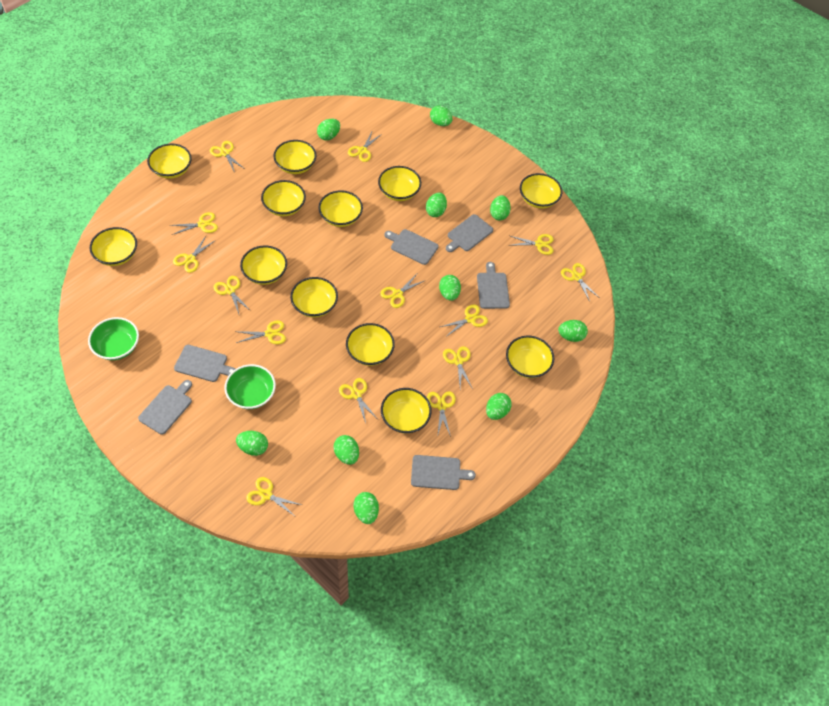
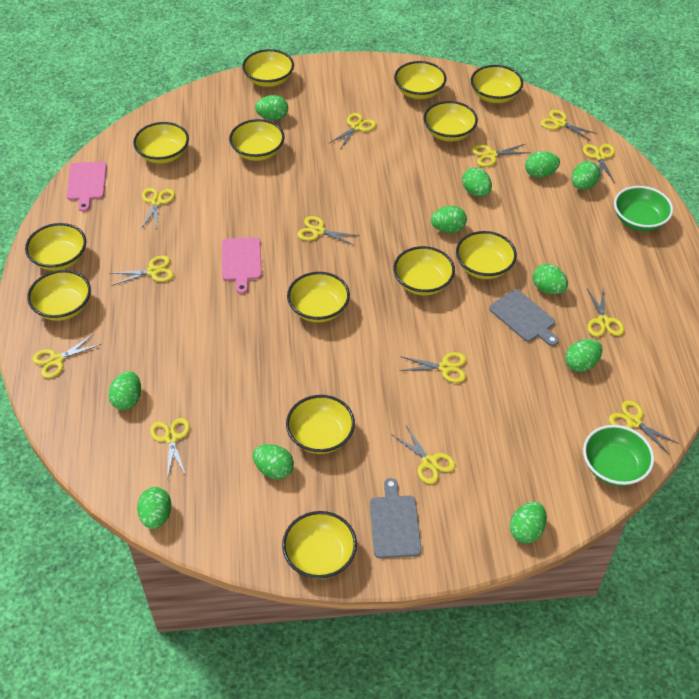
green egg: 10 -> 11
grey cutting board: 6 -> 2
pink cutting board: 0 -> 2
yellow bowl: 12 -> 13
yellow scissors: 14 -> 13

